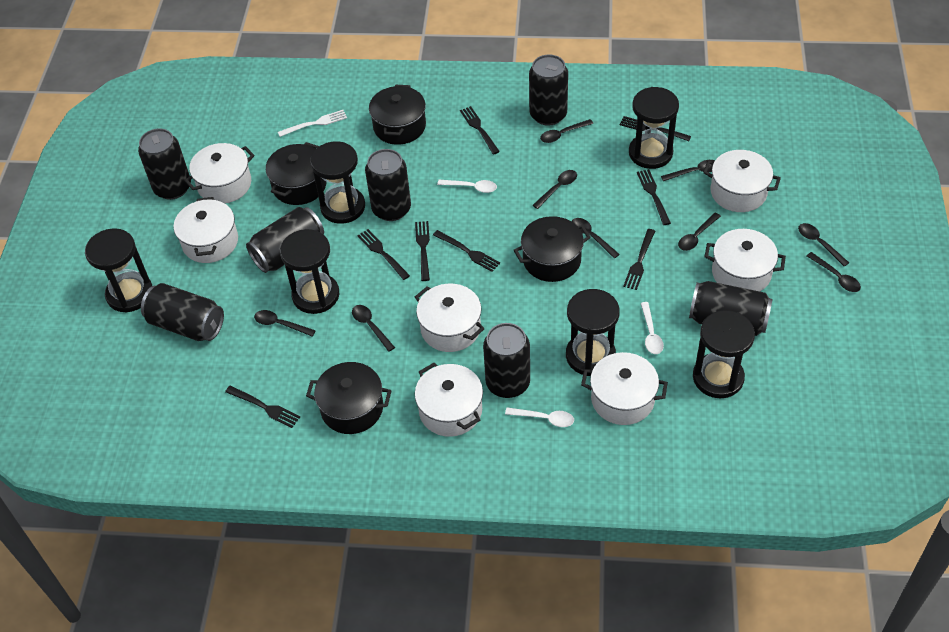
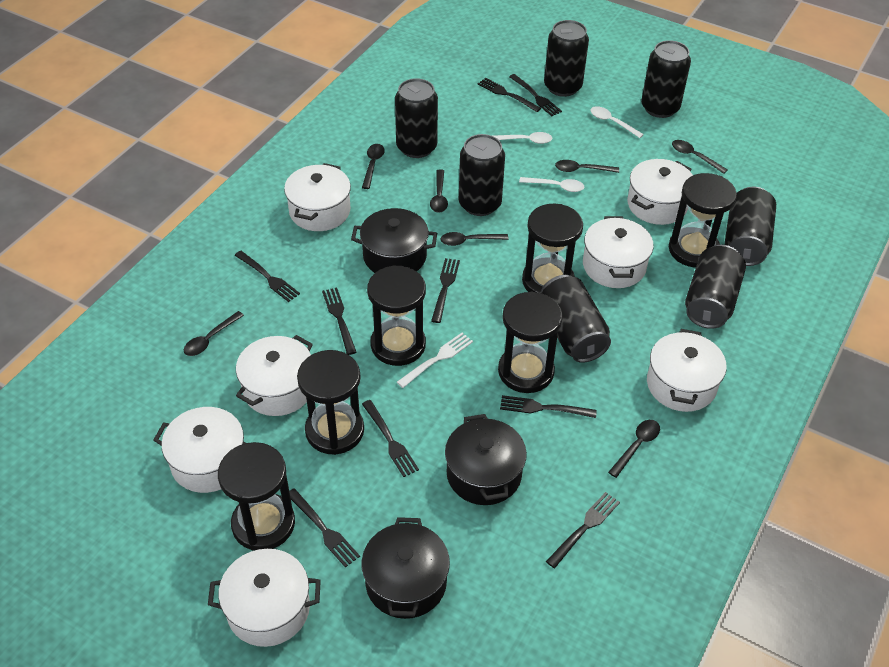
black fork: 8 -> 9
black pot: 4 -> 3
black spoon: 9 -> 7

